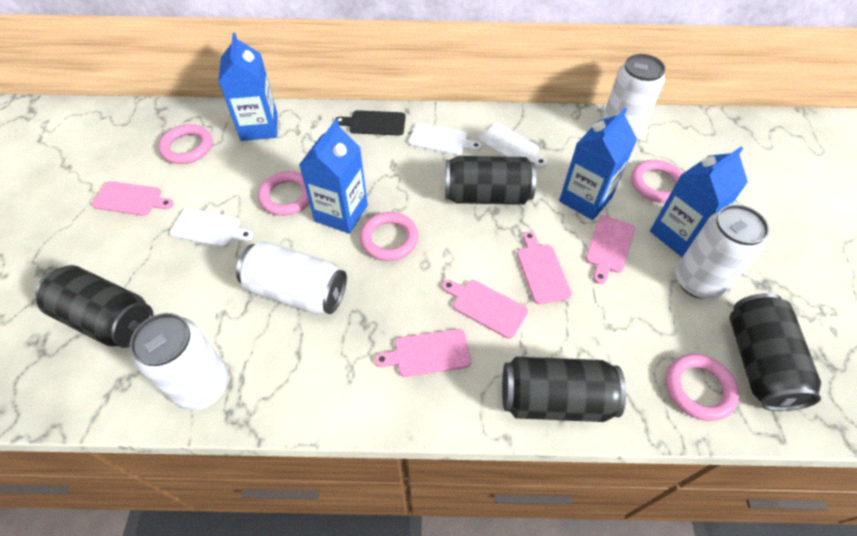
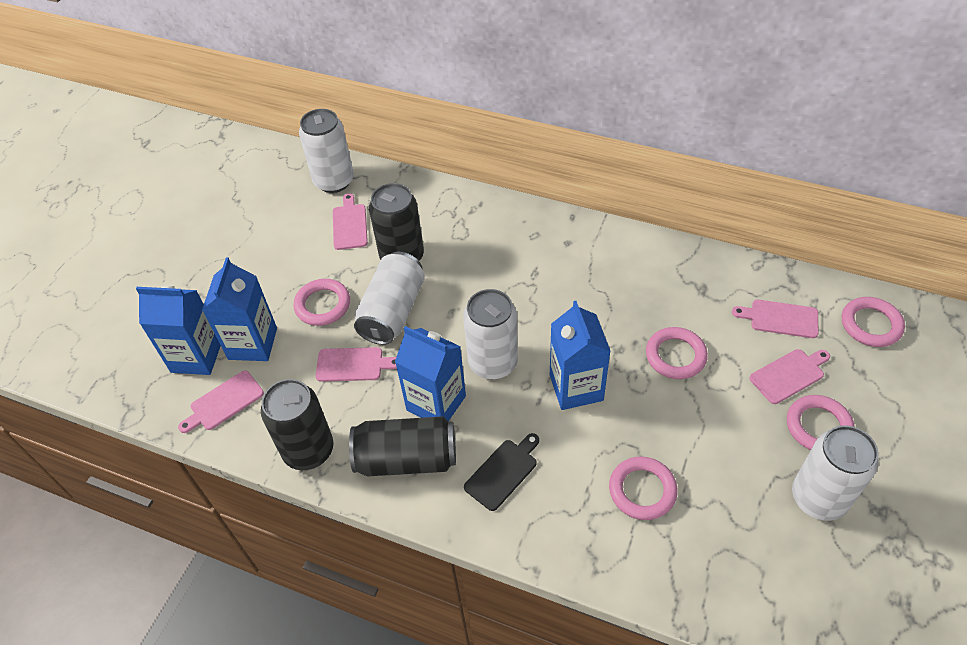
black can: 4 -> 3
white cutting board: 3 -> 0

